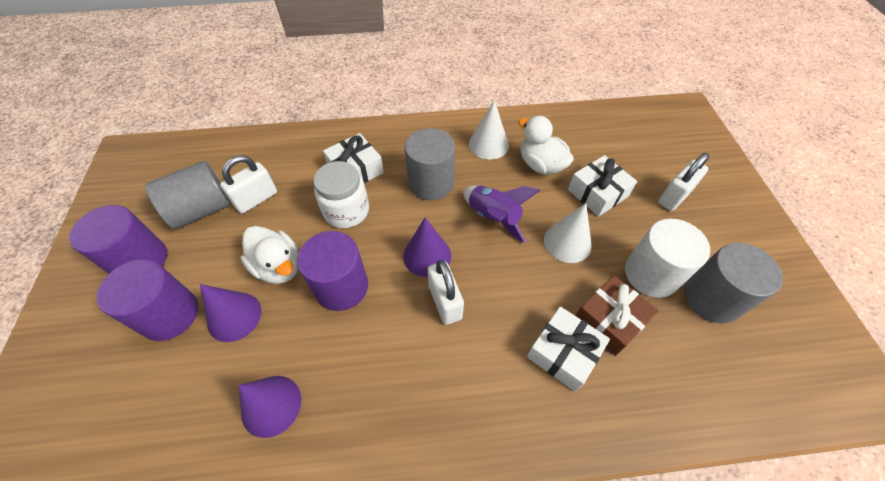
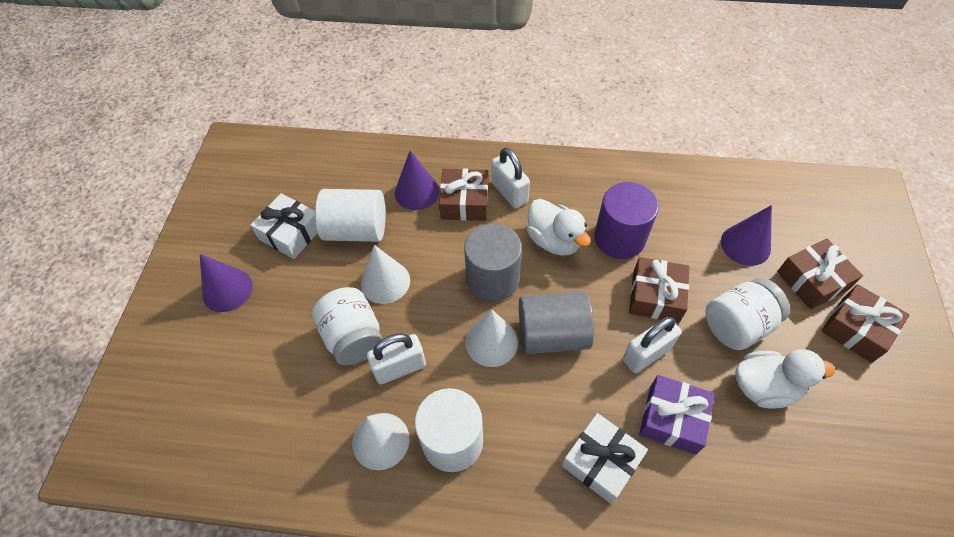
brown gift: 1 -> 4
grey cylinder: 3 -> 2
purple cylinder: 3 -> 1
purple gift: 0 -> 1
purple rocket: 1 -> 0
white cone: 2 -> 3
white cylinder: 1 -> 2
white gift: 3 -> 2
white jar: 1 -> 2

